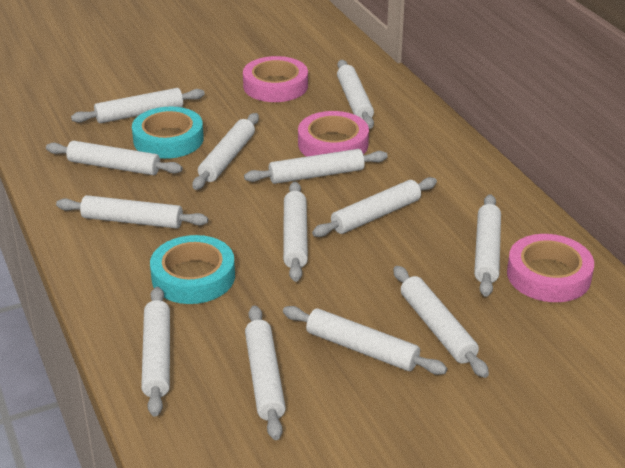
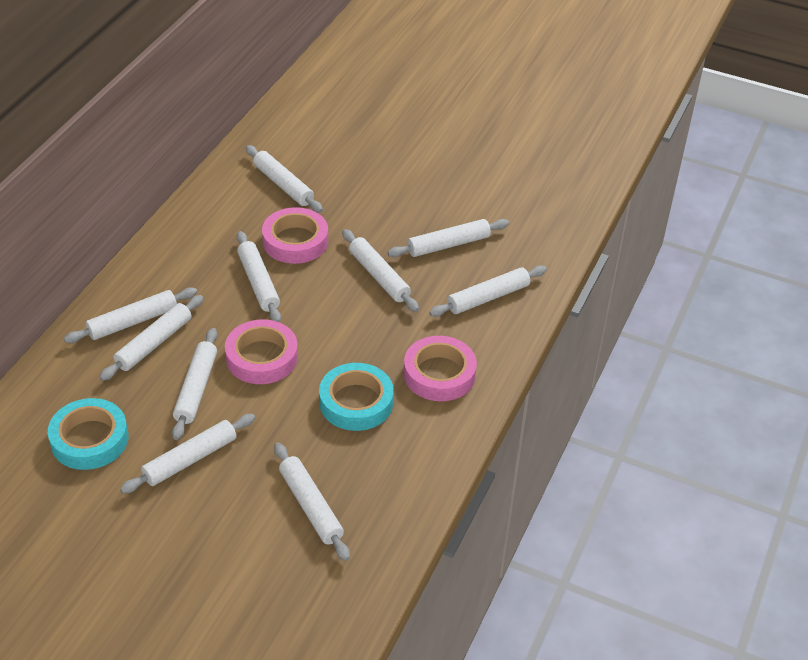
white rolling pin: 13 -> 10

